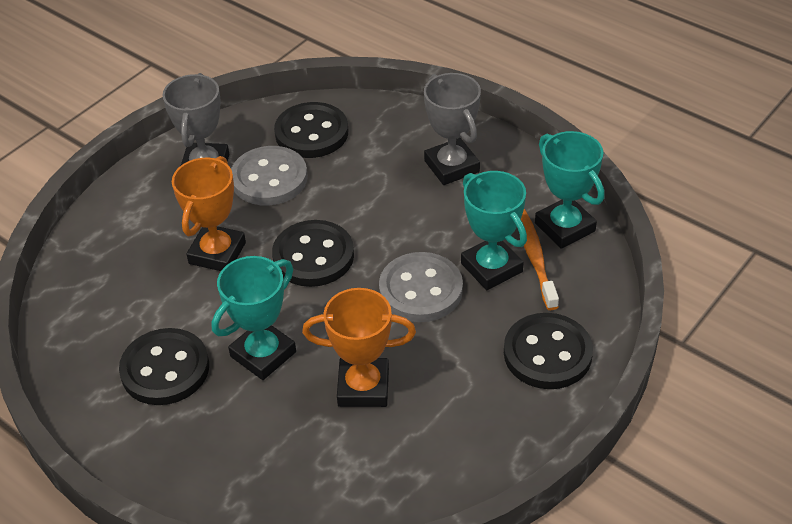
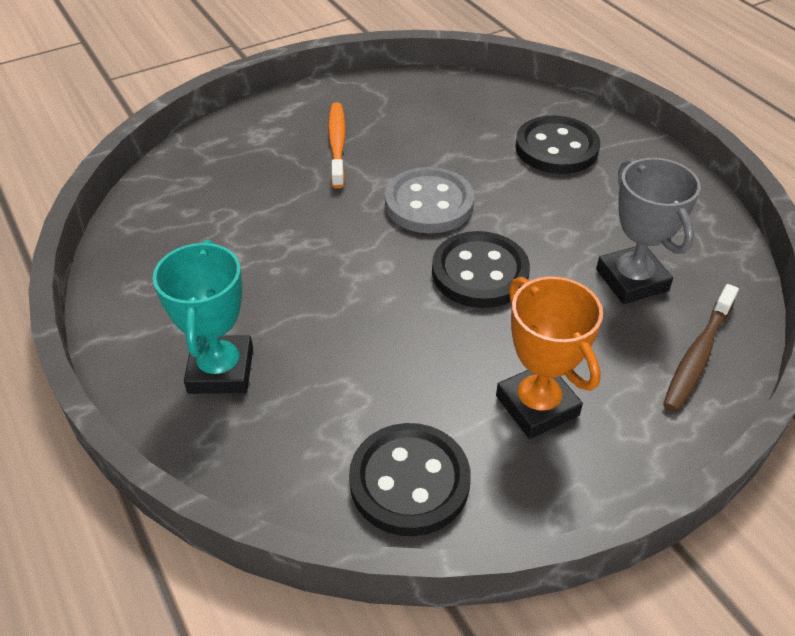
black button: 4 -> 3
brown toothbrush: 0 -> 1
grey button: 2 -> 1
grey trophy: 2 -> 1
orange trophy: 2 -> 1
turquoise trophy: 3 -> 1

